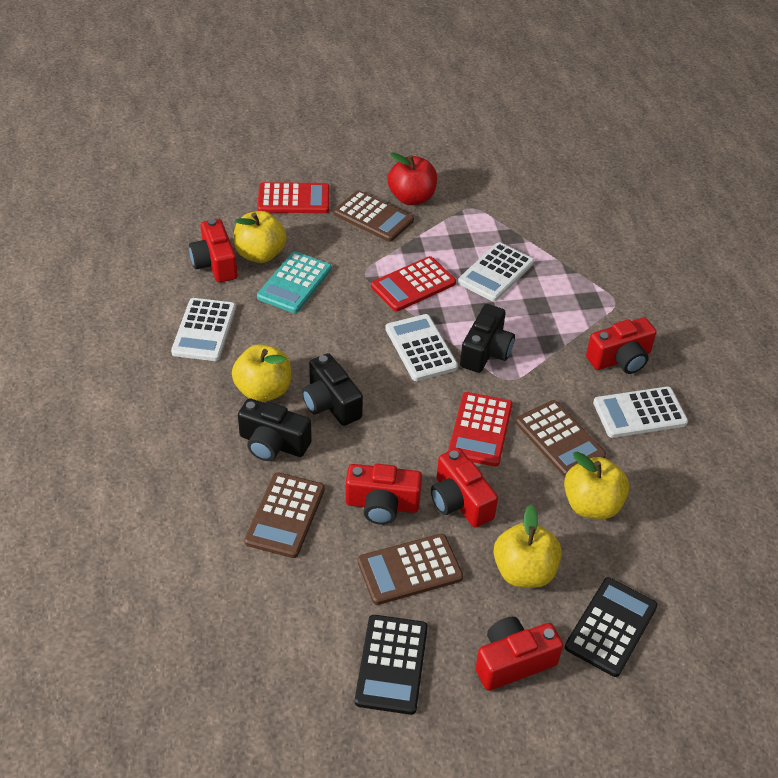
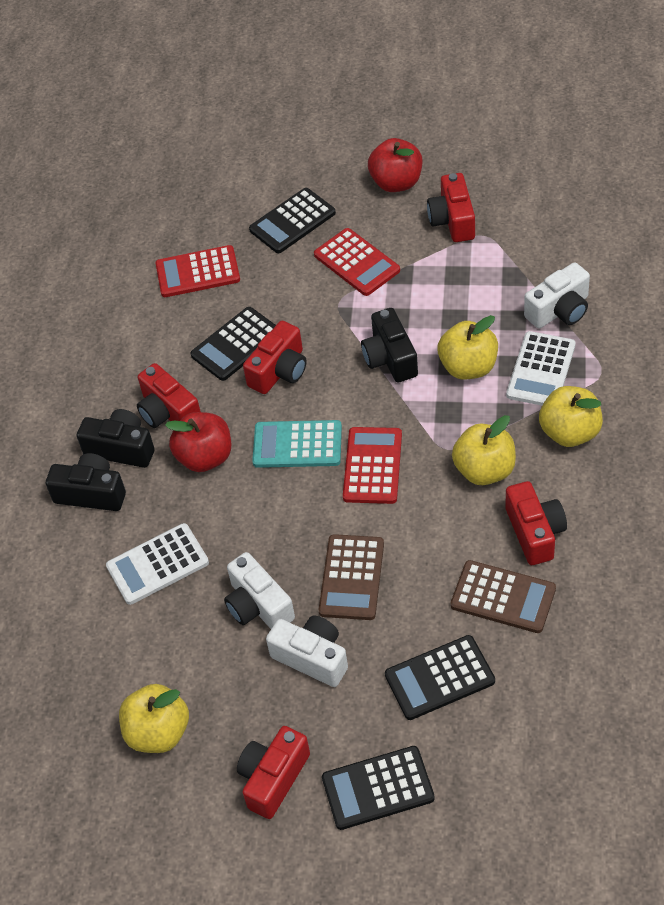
black calculator: 2 -> 4
brown calculator: 4 -> 2
red apple: 1 -> 2
white calculator: 4 -> 2
white camera: 0 -> 3

